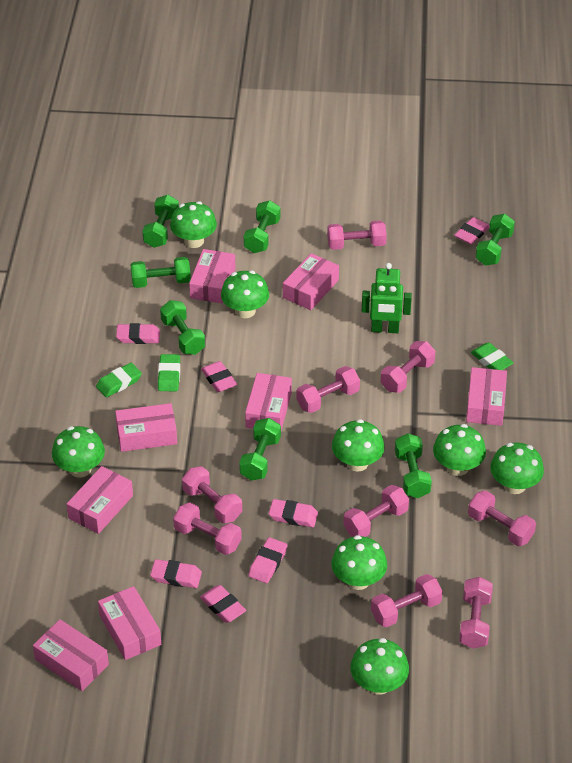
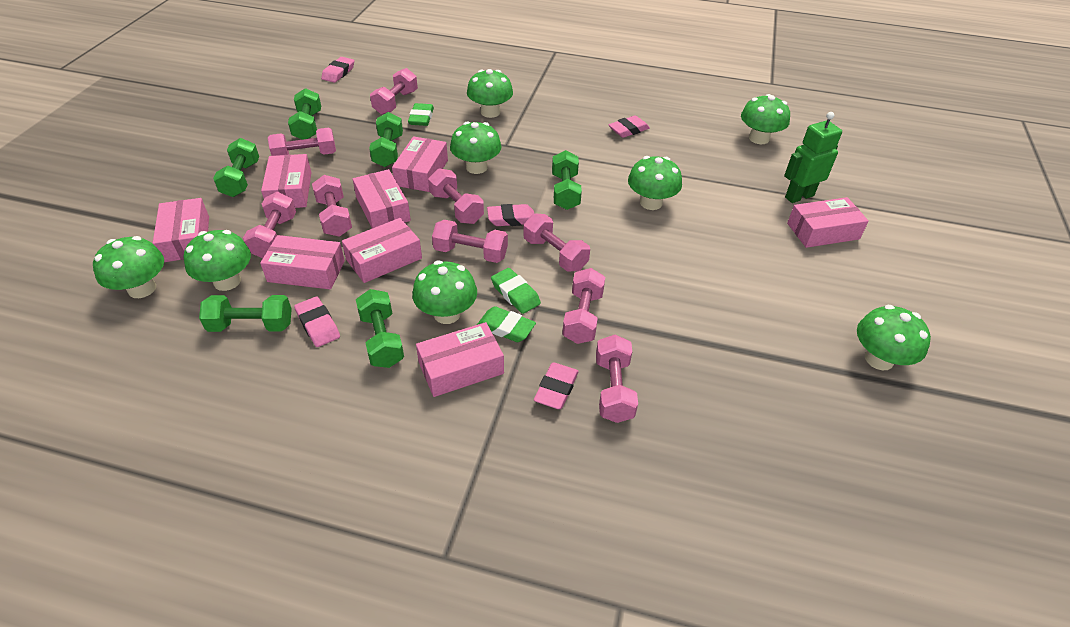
green dumbbell: 7 -> 6
pink eraser: 7 -> 5

